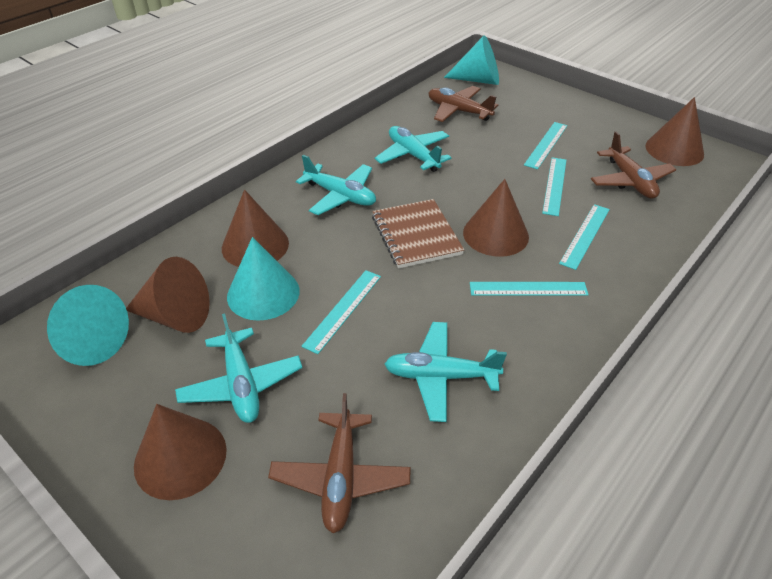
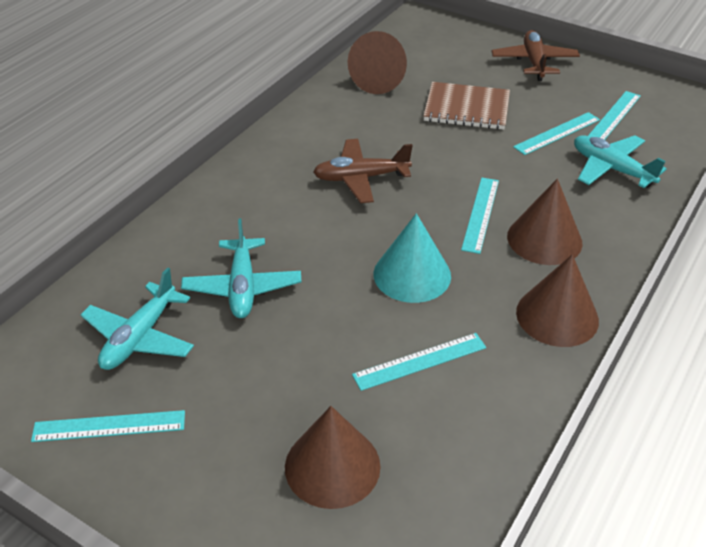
brown cone: 5 -> 4
brown plane: 3 -> 2
turquoise cone: 3 -> 1
turquoise plane: 4 -> 3

